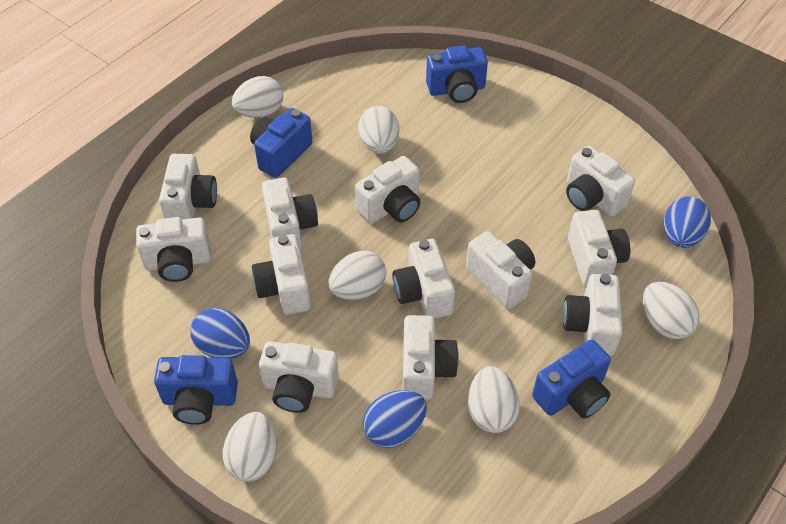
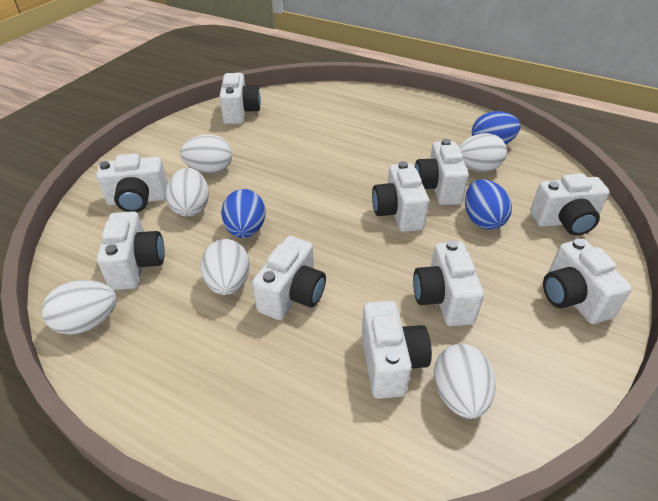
blue camera: 4 -> 0
white camera: 12 -> 10

